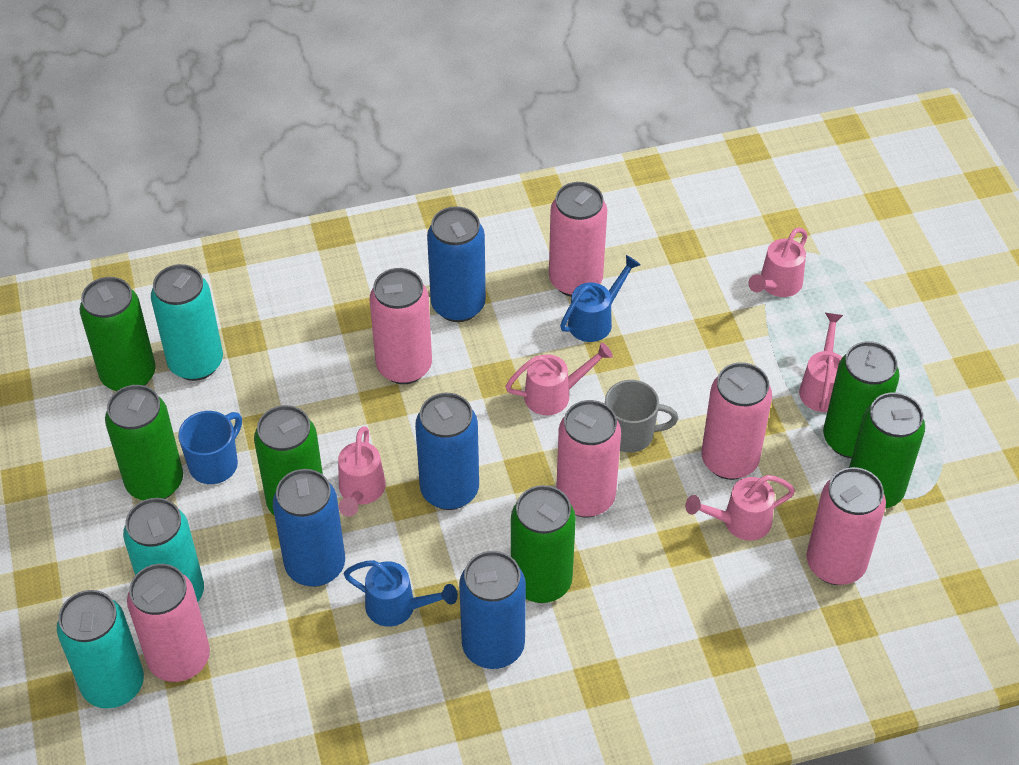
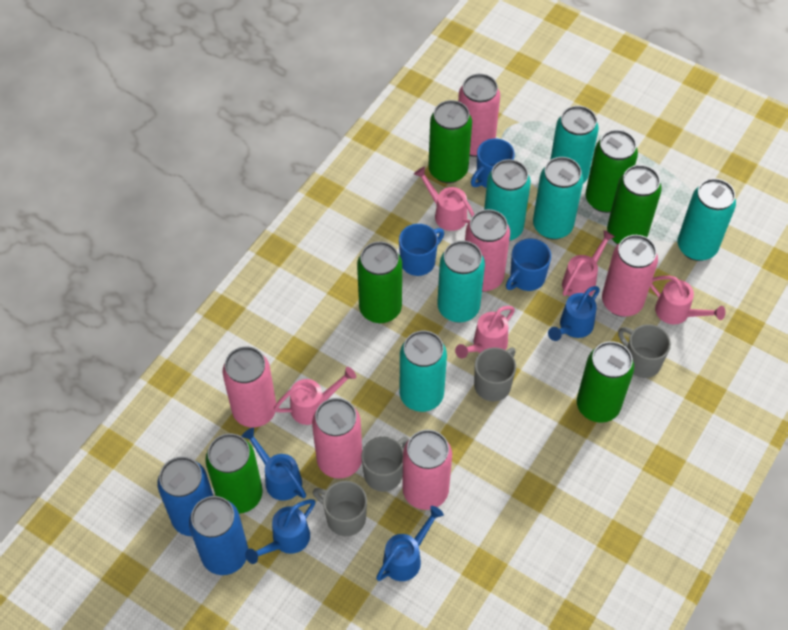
blue can: 4 -> 2
blue mug: 1 -> 3
blue watering can: 2 -> 4
grey mug: 1 -> 4
turquoise can: 3 -> 6

